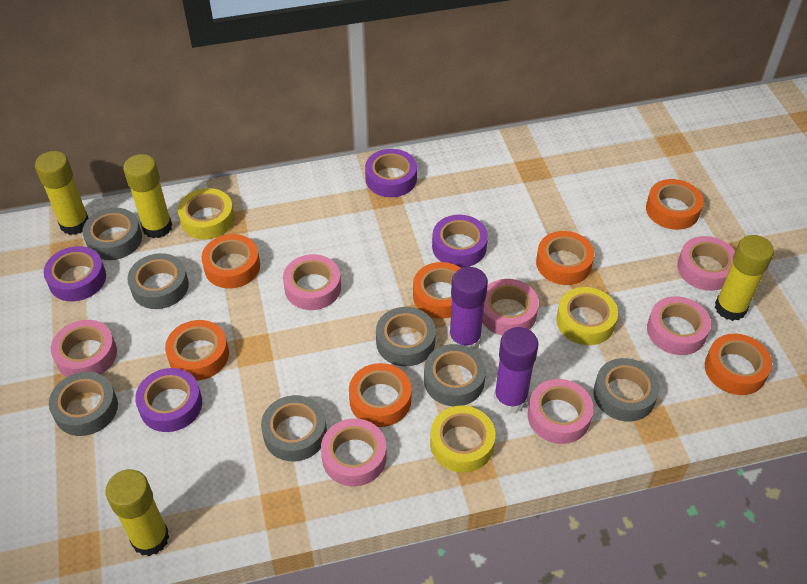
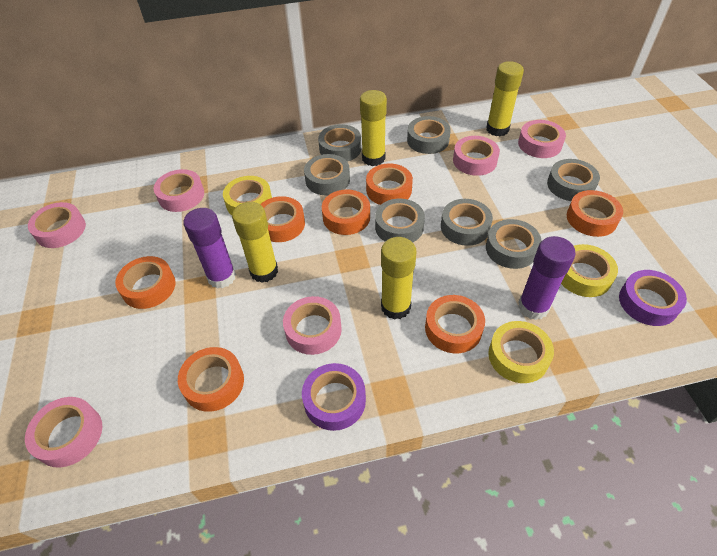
pink tape: 7 -> 6
purple tape: 4 -> 2

